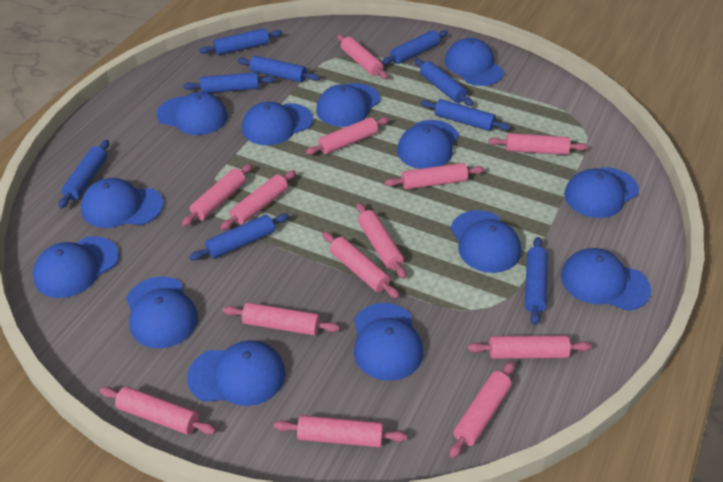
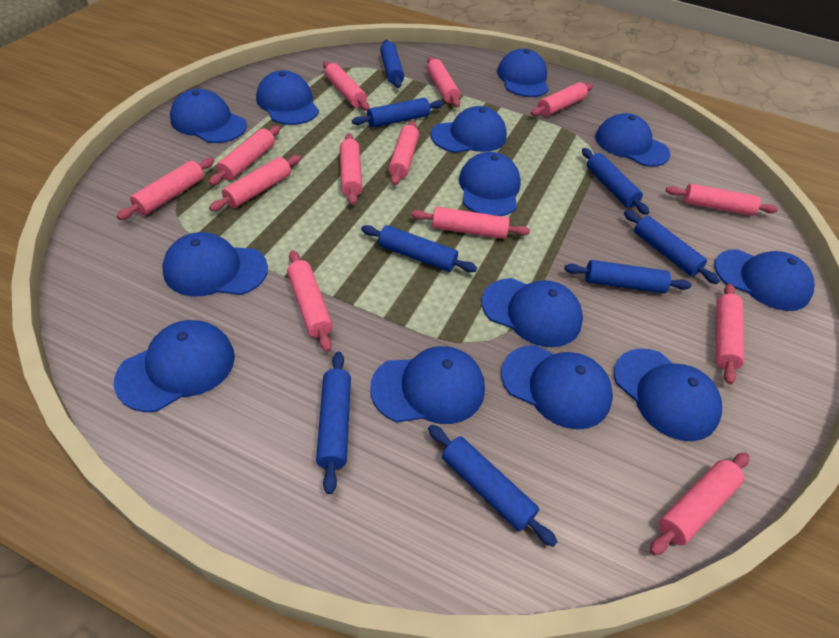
blue rolling pin: 9 -> 8

